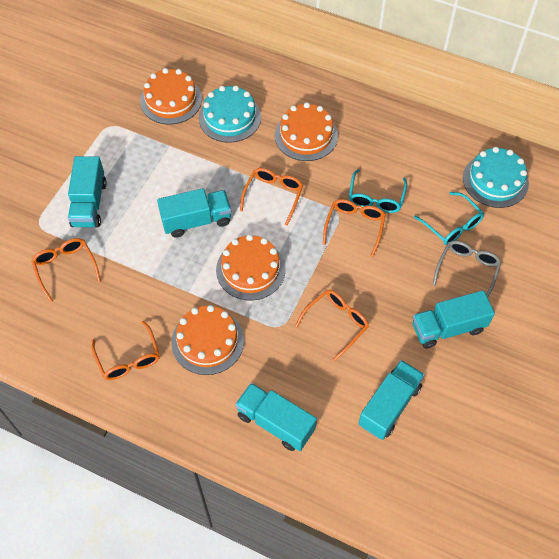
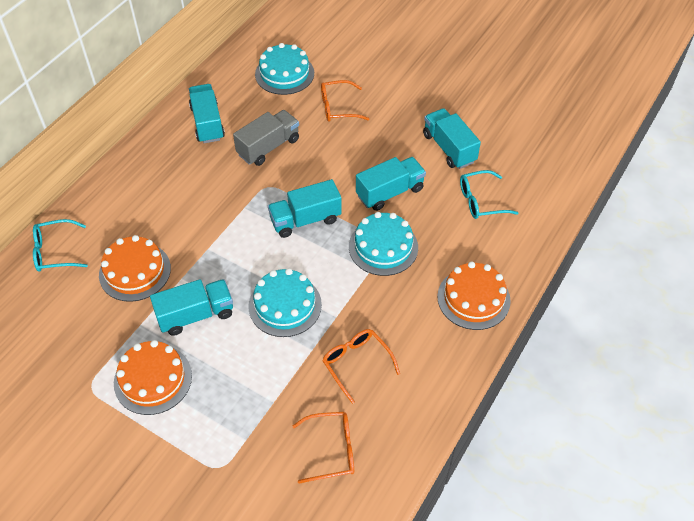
grey glasses: 1 -> 0
grey truck: 0 -> 1
orange cake: 4 -> 3
orange glasses: 5 -> 3
turquoise cake: 2 -> 3

